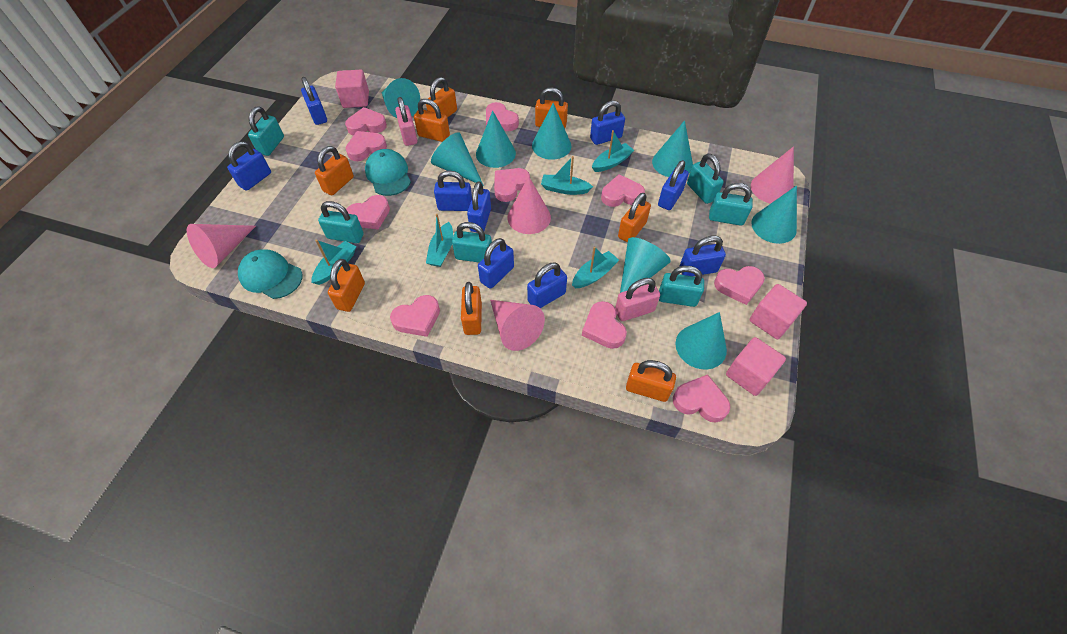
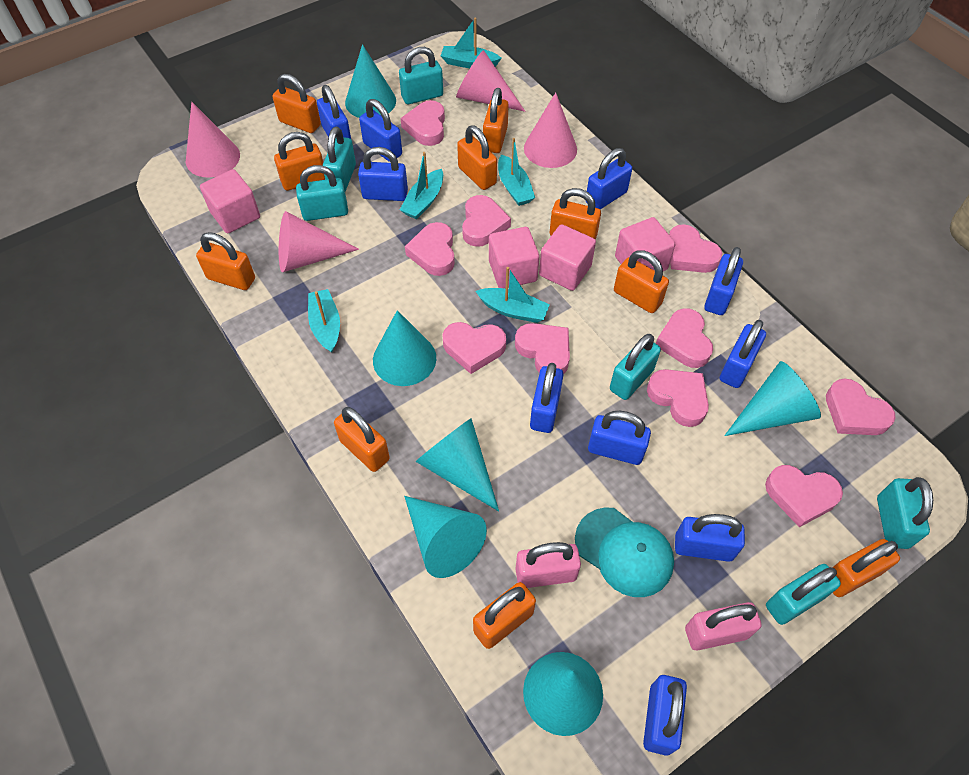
blue padlock: 9 -> 10
orange padlock: 8 -> 10
pink cube: 3 -> 4
turquoise cap: 2 -> 1
turquoise cone: 8 -> 6

